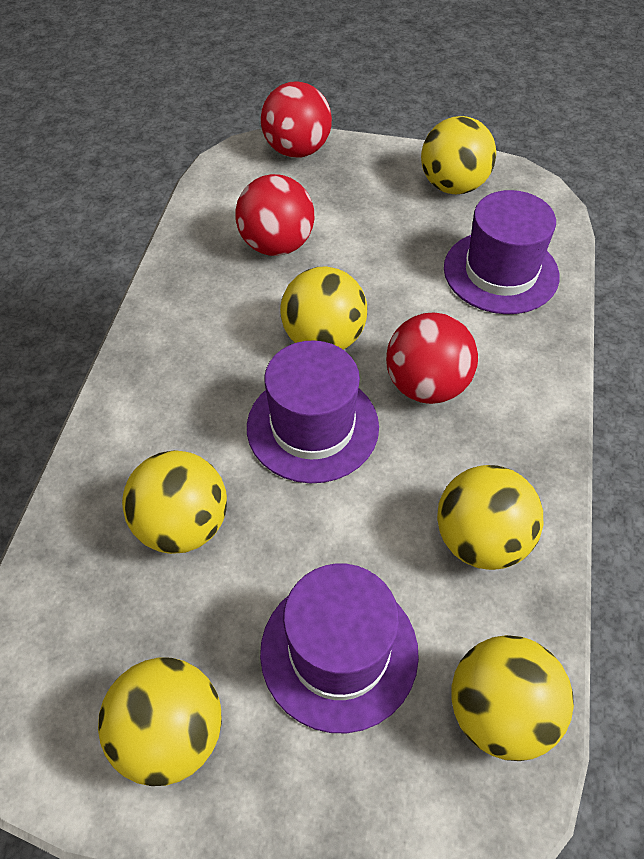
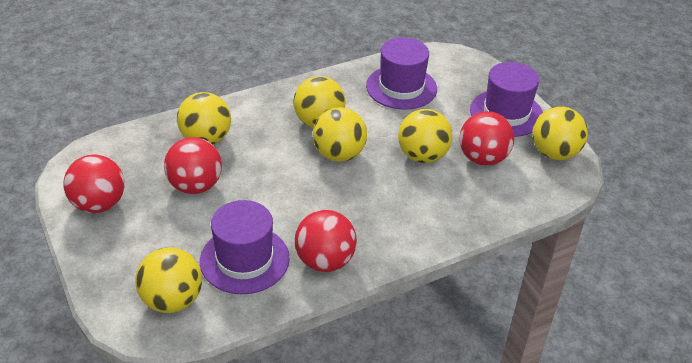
red ball: 3 -> 4

